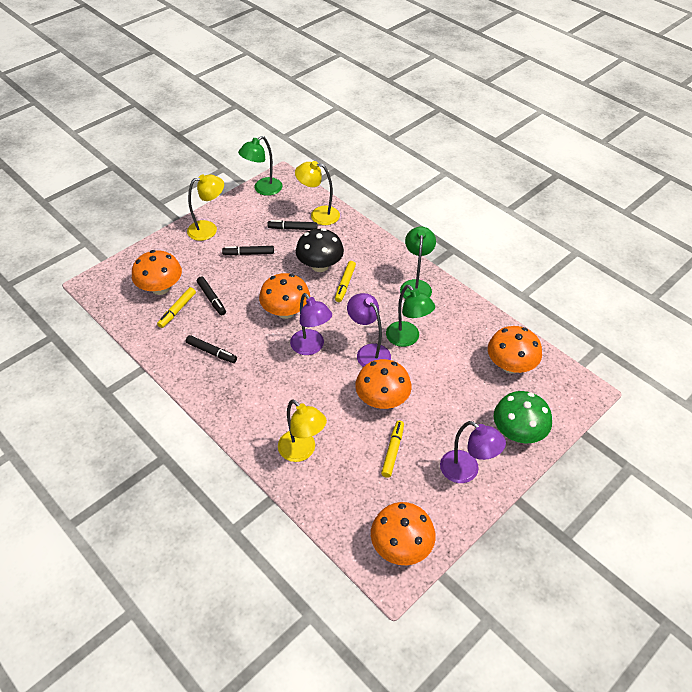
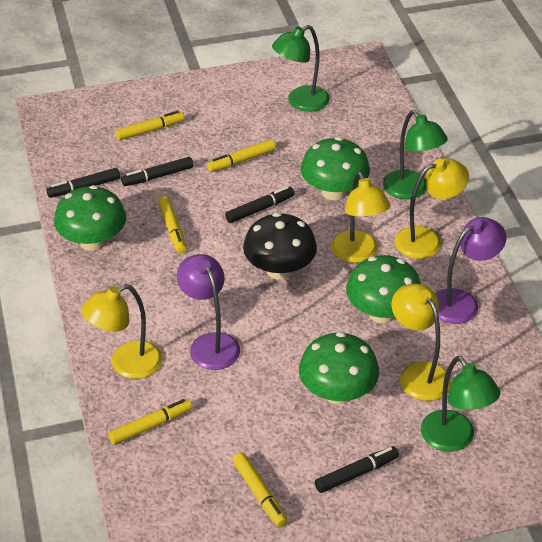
green mushroom: 1 -> 4
orange mushroom: 5 -> 0
purple lamp: 3 -> 2
yellow lamp: 3 -> 4
yellow marker: 3 -> 5

